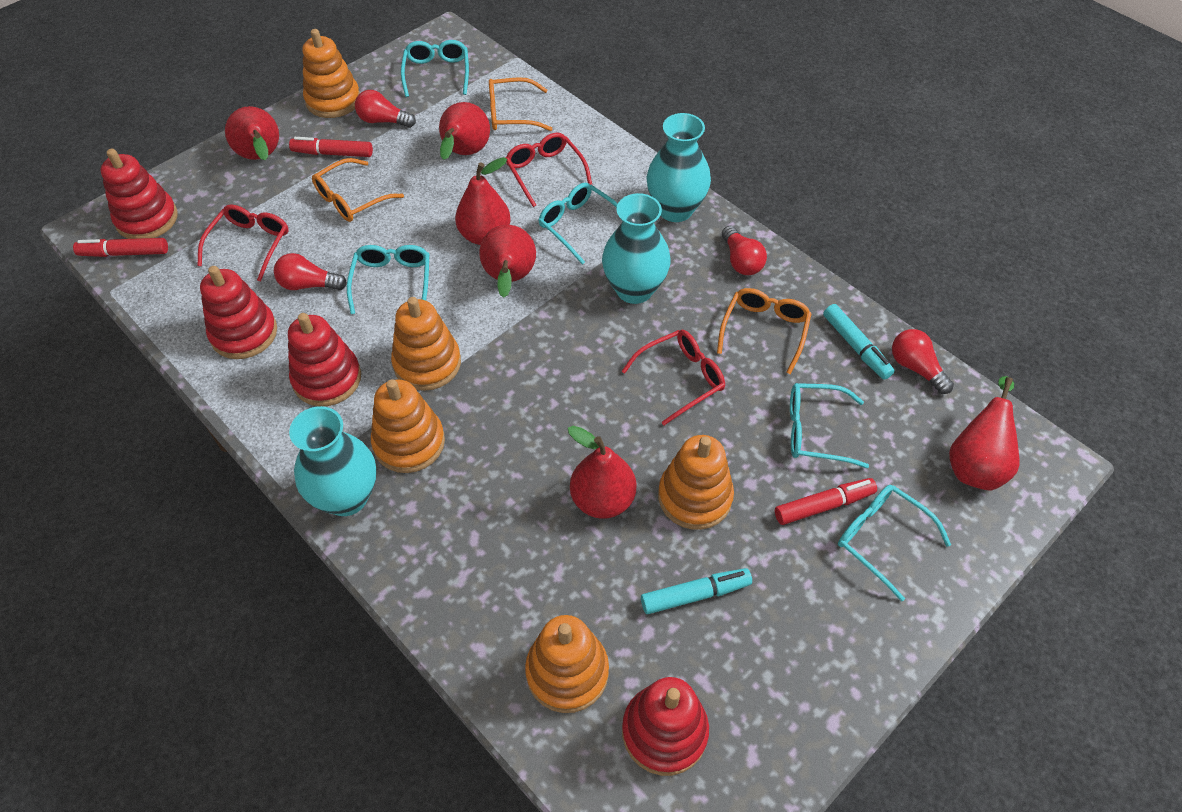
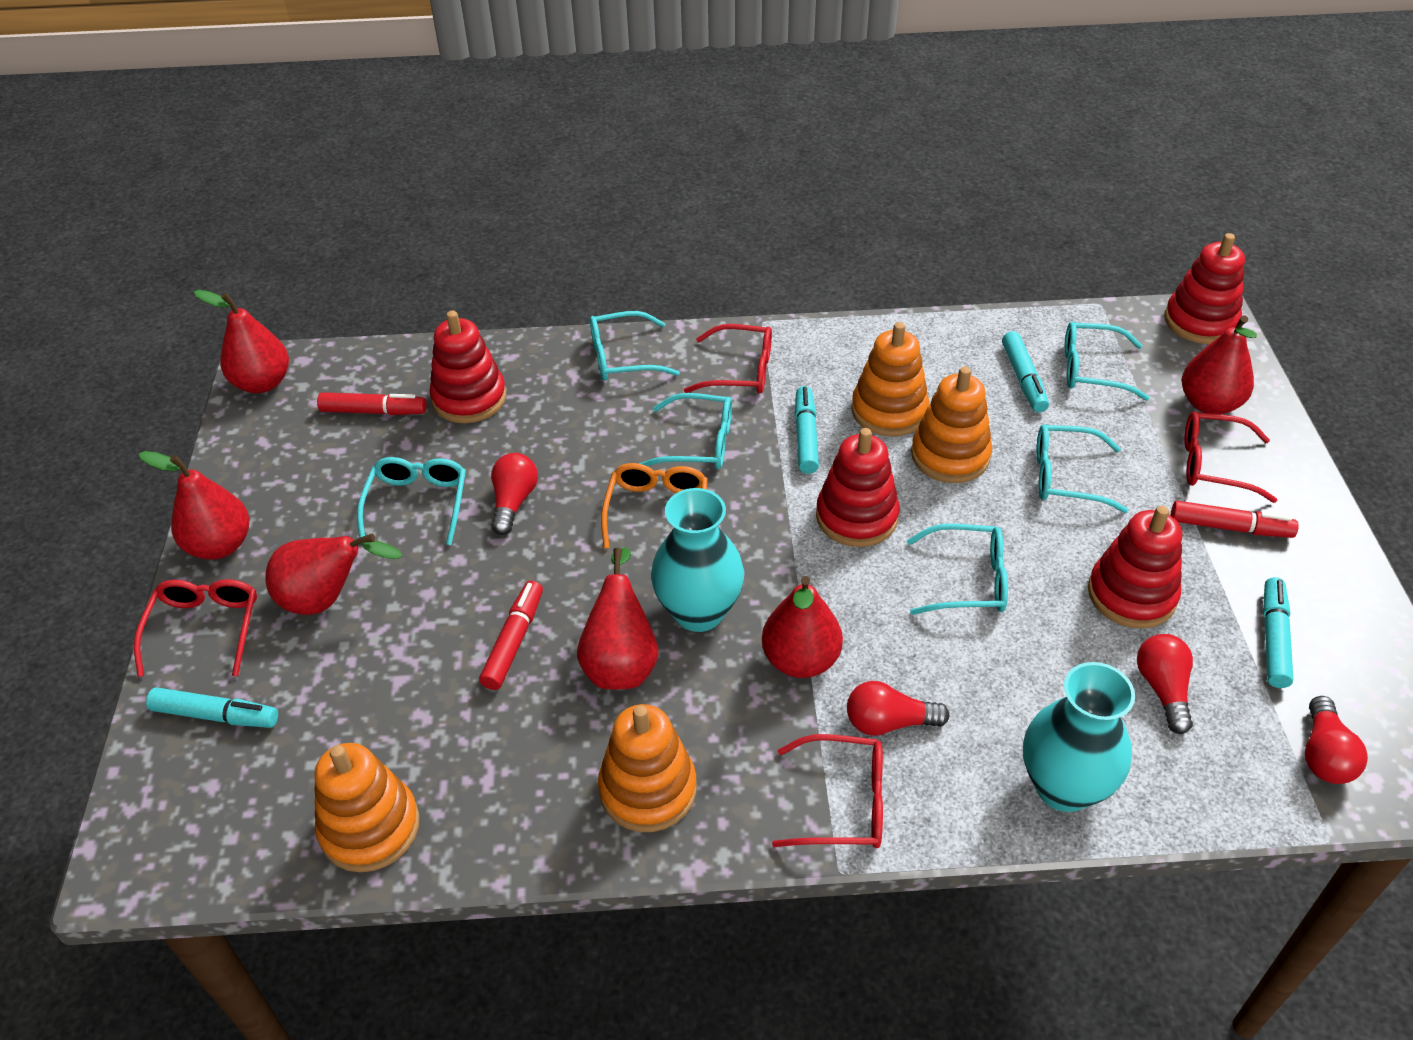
orange glasses: 3 -> 1
orange stacking toy: 5 -> 4
red glasses: 3 -> 4
turquoise glasses: 5 -> 6
turquoise marker: 2 -> 4
turquoise vase: 3 -> 2

